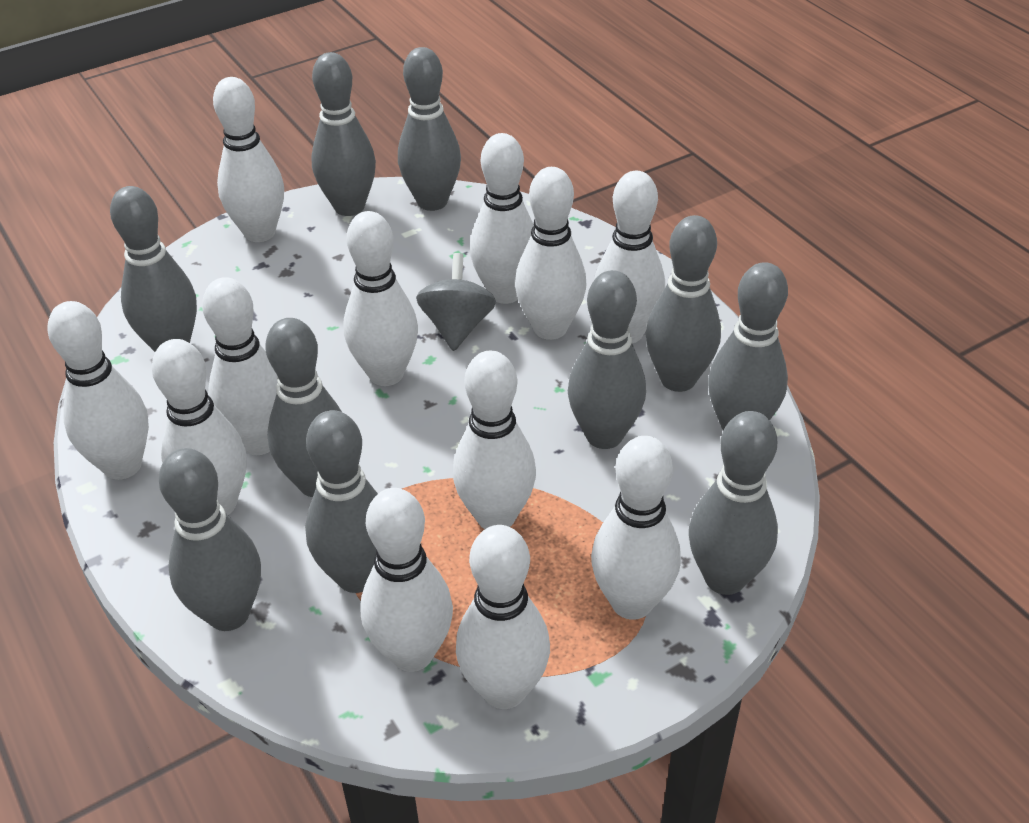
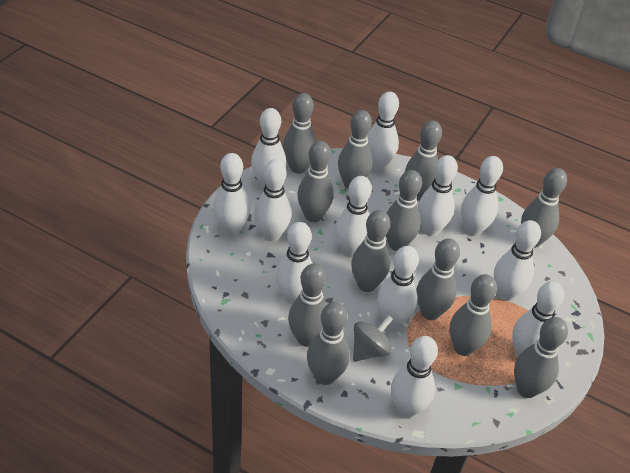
grey bowling pin: 10 -> 12

